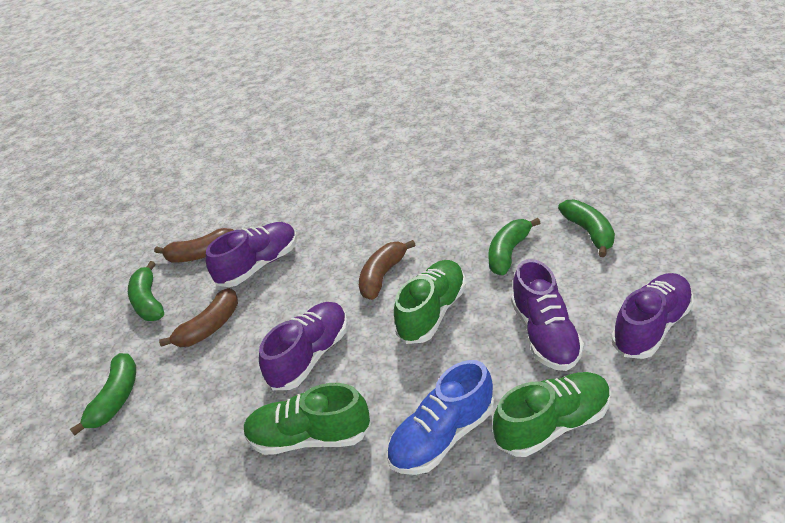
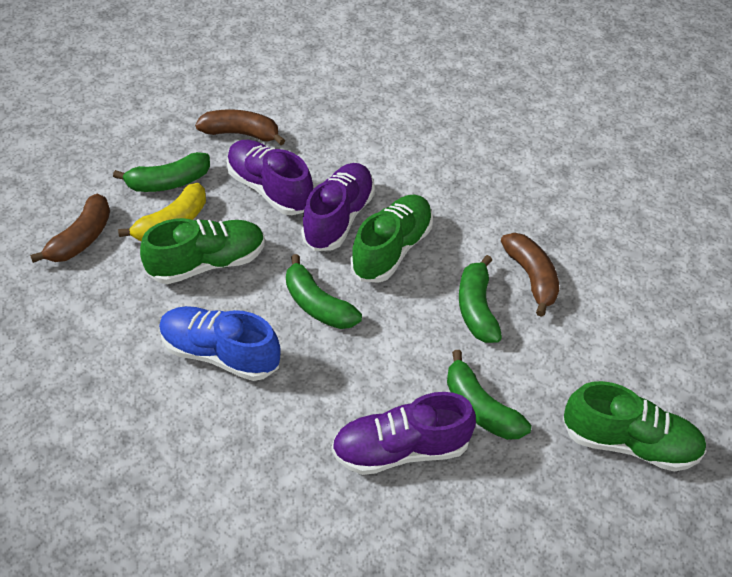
purple shoe: 4 -> 3
yellow banana: 0 -> 1

